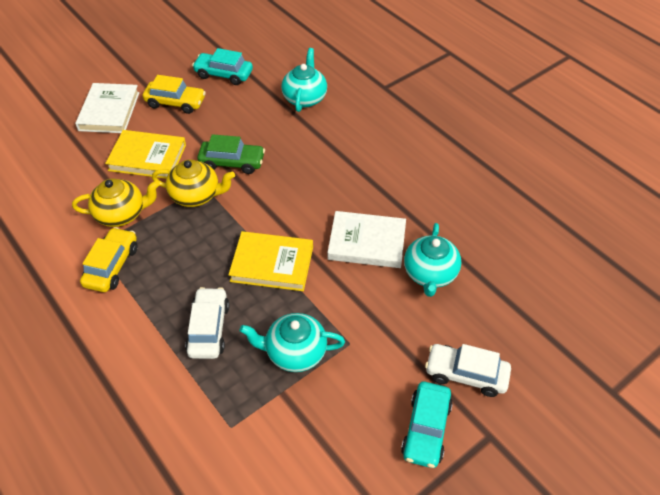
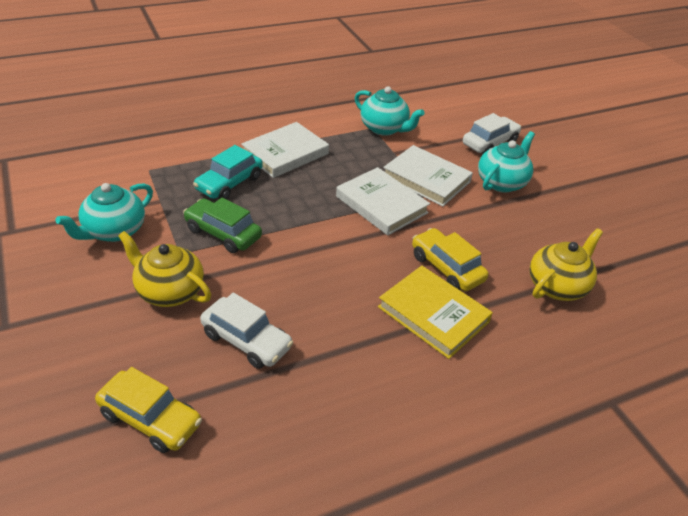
turquoise car: 2 -> 1
white book: 2 -> 3
yellow book: 2 -> 1

